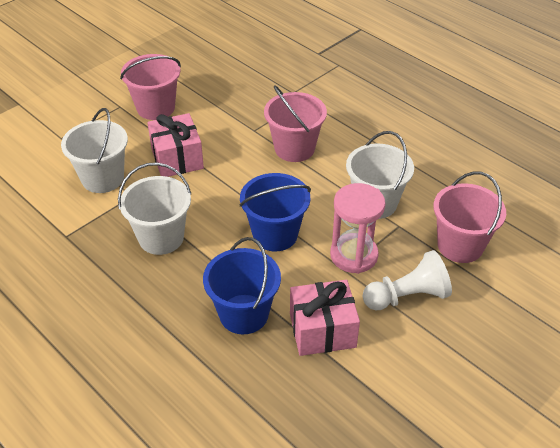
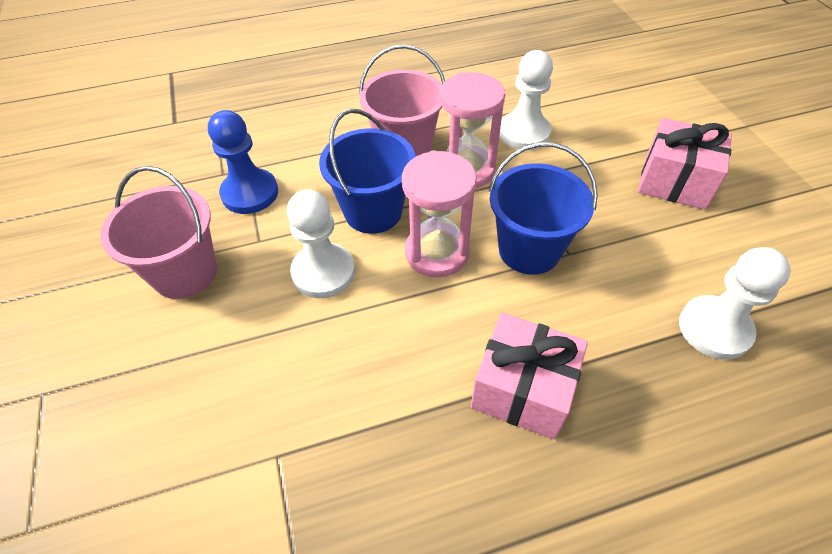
blue pawn: 0 -> 1
pink bucket: 3 -> 2
pink hourglass: 1 -> 2
white bucket: 3 -> 0
white pawn: 1 -> 3

